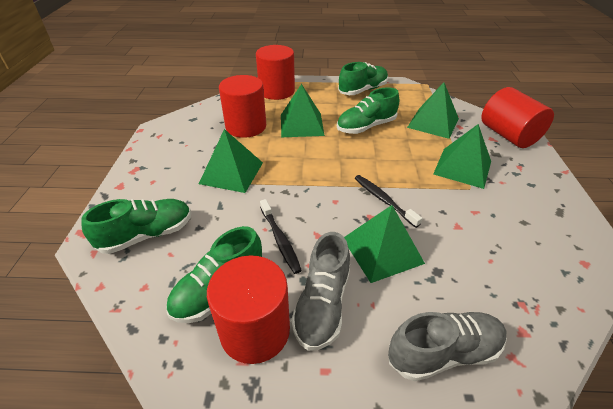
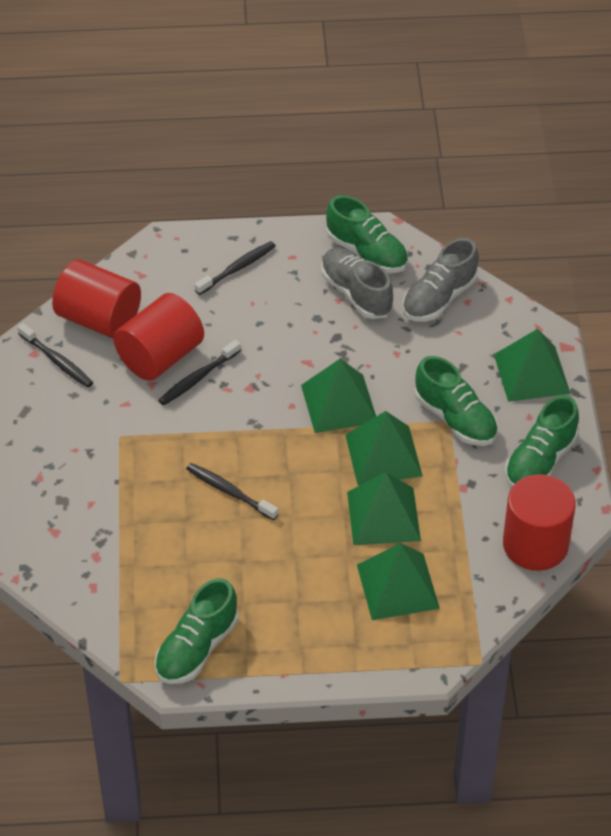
black toothbrush: 2 -> 4
red cylinder: 4 -> 3

